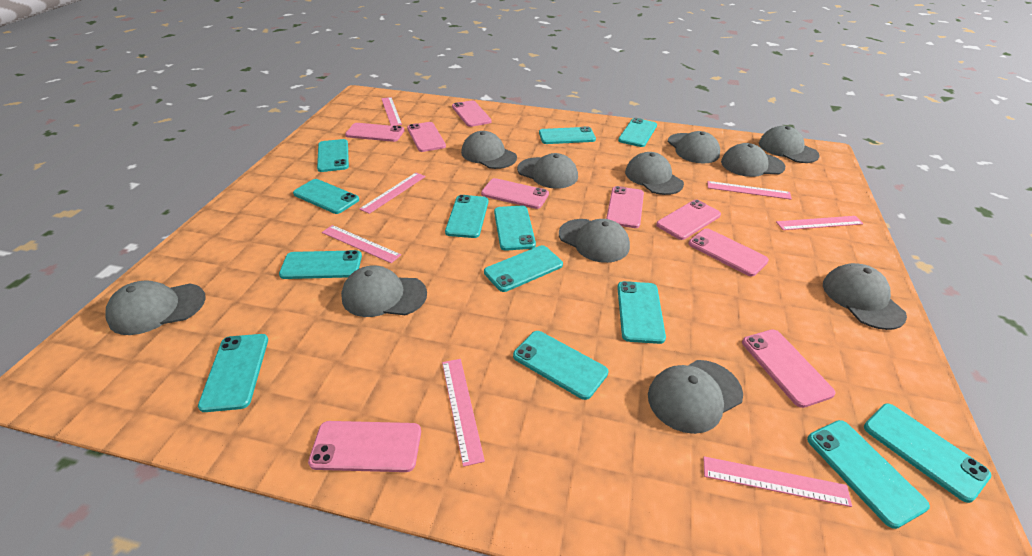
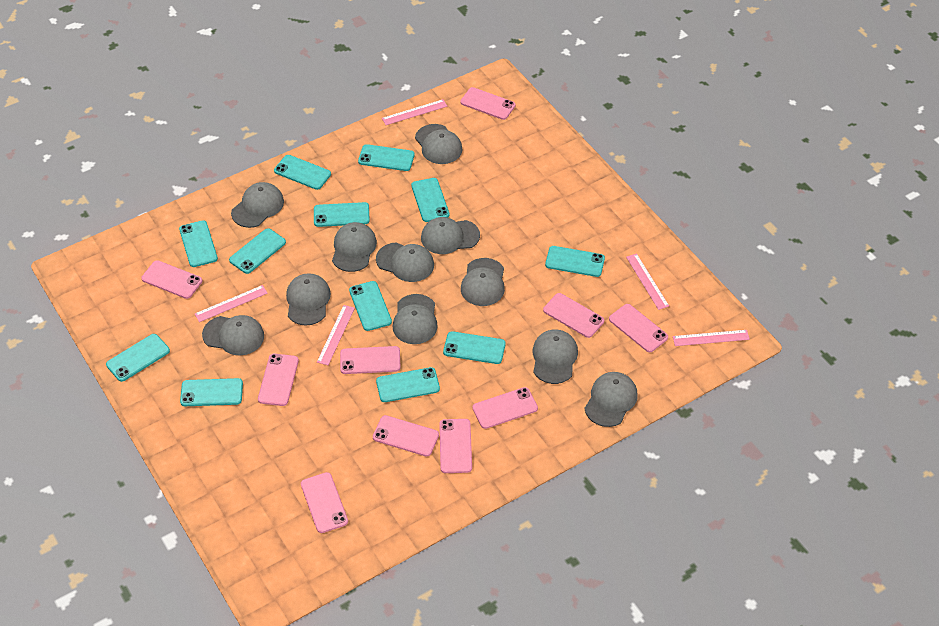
pink phone: 9 -> 10
pink ruler: 7 -> 5
turquoise phone: 13 -> 12

